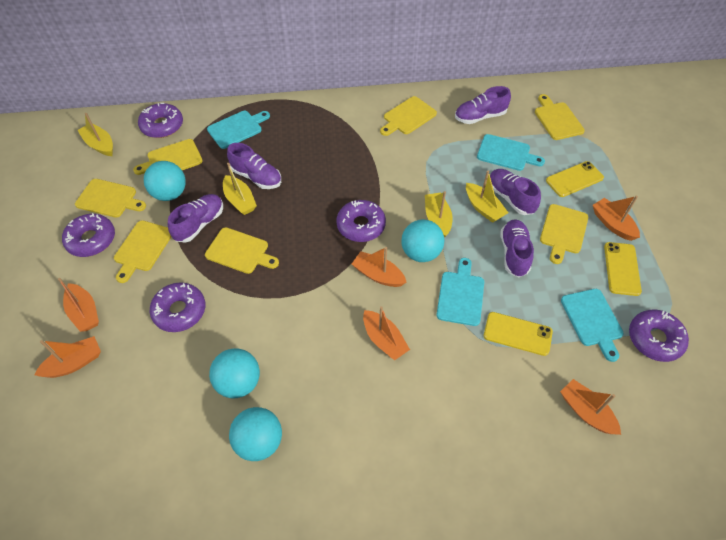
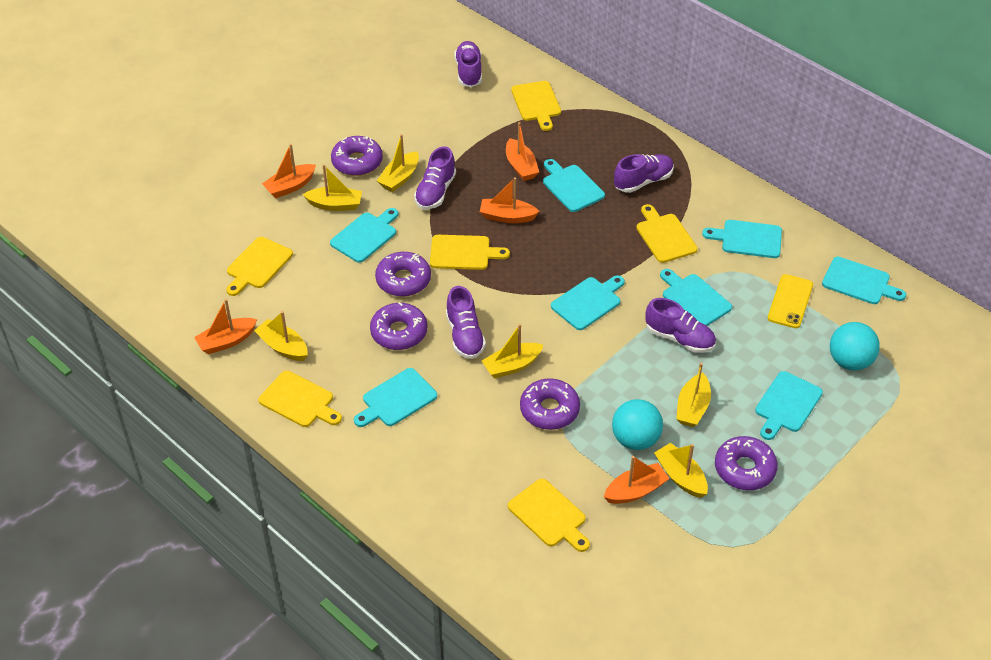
orange boat: 6 -> 5
turquoise ball: 4 -> 2
turquoise cutting board: 4 -> 8
yellow boat: 4 -> 6
yellow cutting board: 7 -> 6
yellow phone: 3 -> 1

